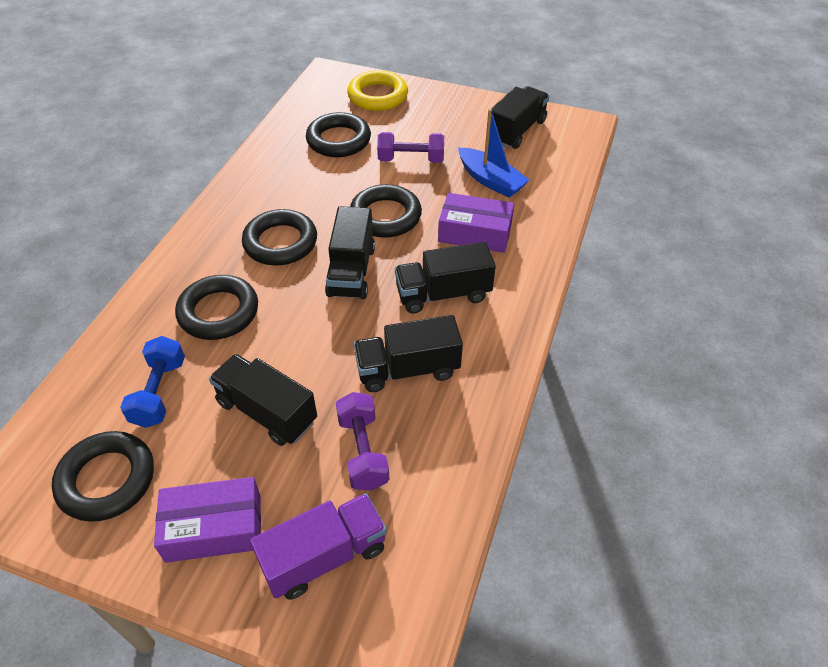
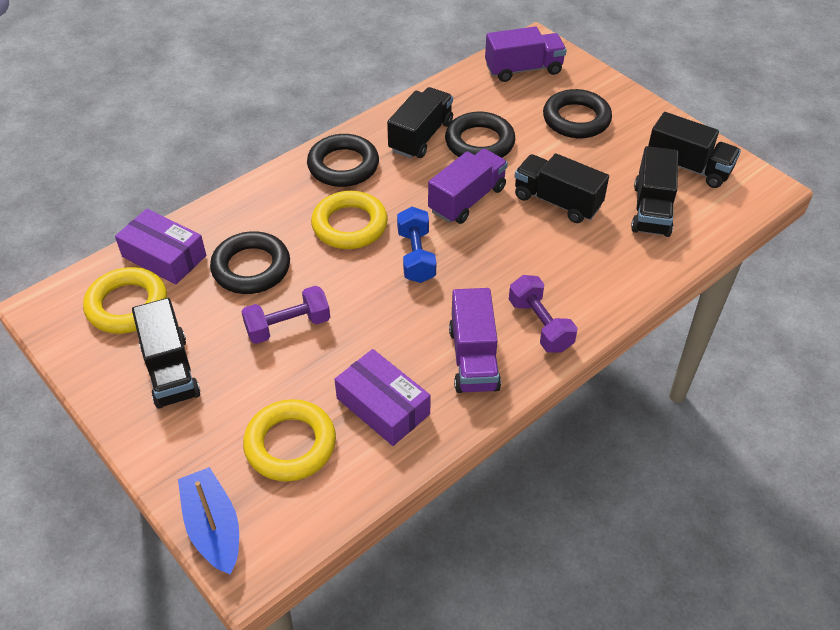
black ring: 5 -> 4
purple truck: 1 -> 3
yellow ring: 1 -> 3

